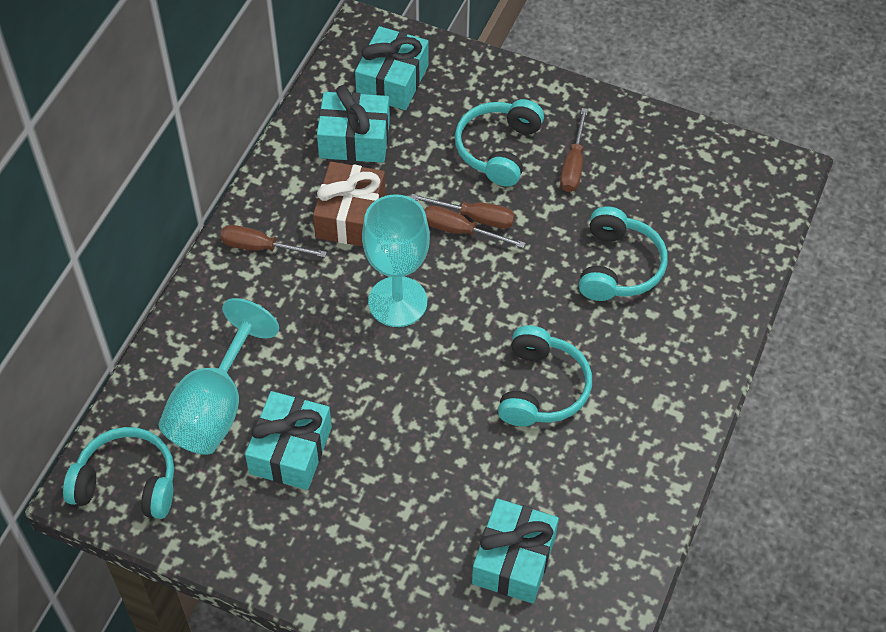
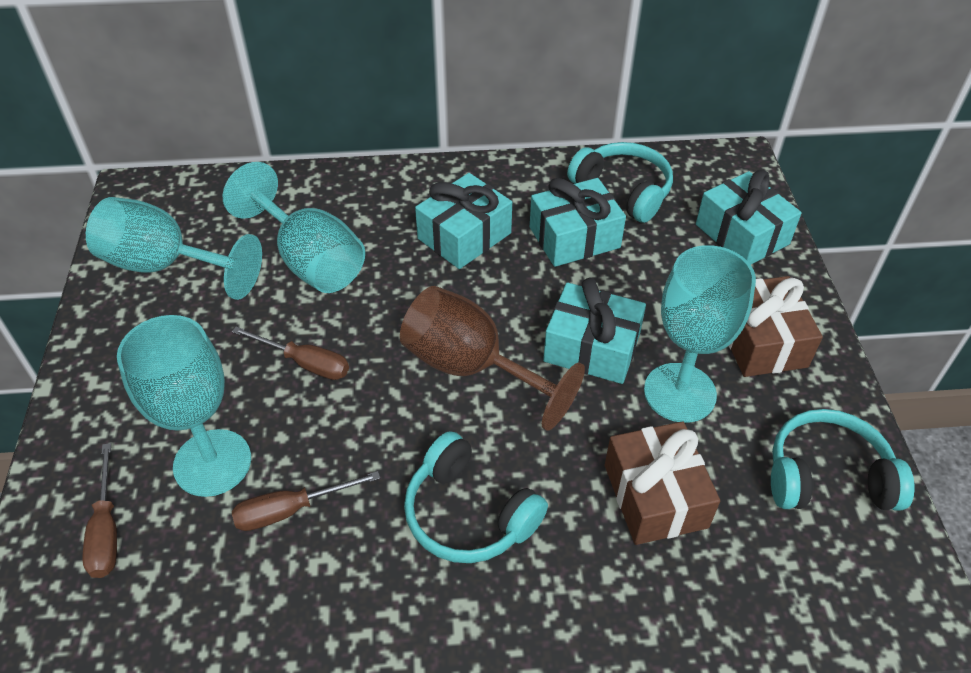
brown gift: 1 -> 2
brown goblet: 0 -> 1
brown screwdriver: 4 -> 3
turquoise goblet: 2 -> 4
turquoise headphones: 4 -> 3

